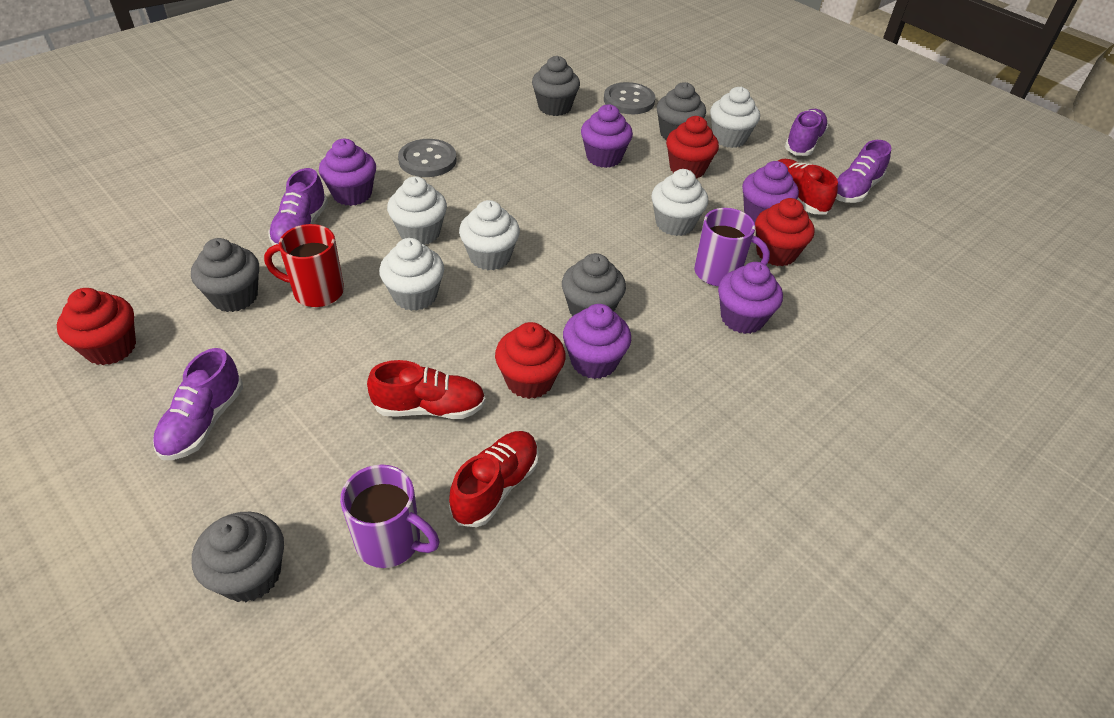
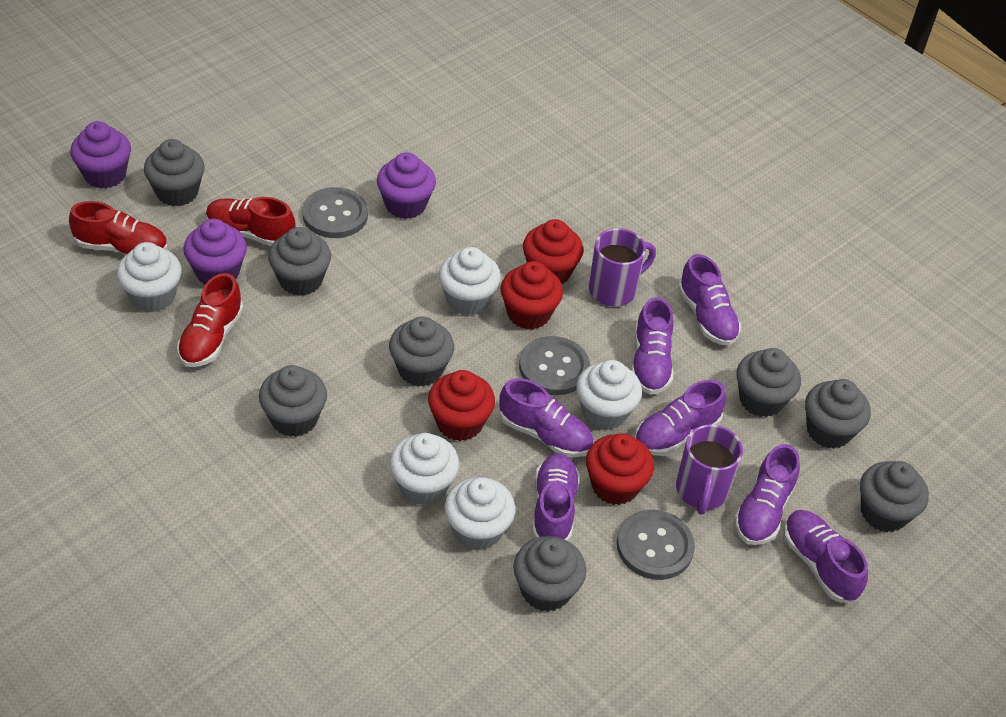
grey button: 2 -> 3
grey cupcake: 5 -> 8
purple cupcake: 5 -> 3
purple shoe: 4 -> 7
red mug: 1 -> 0

